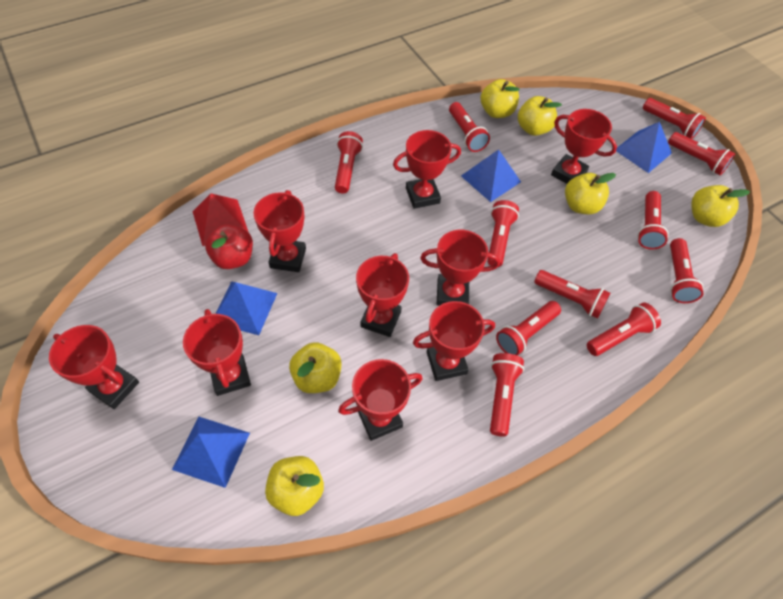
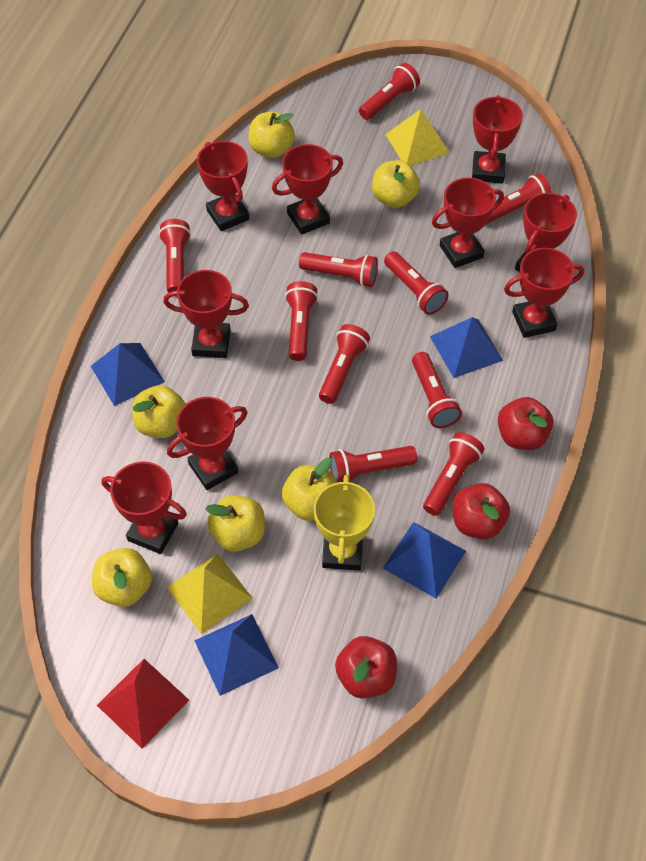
red apple: 1 -> 3
red flashlight: 11 -> 10
yellow pyramid: 0 -> 2
yellow trophy: 0 -> 1

